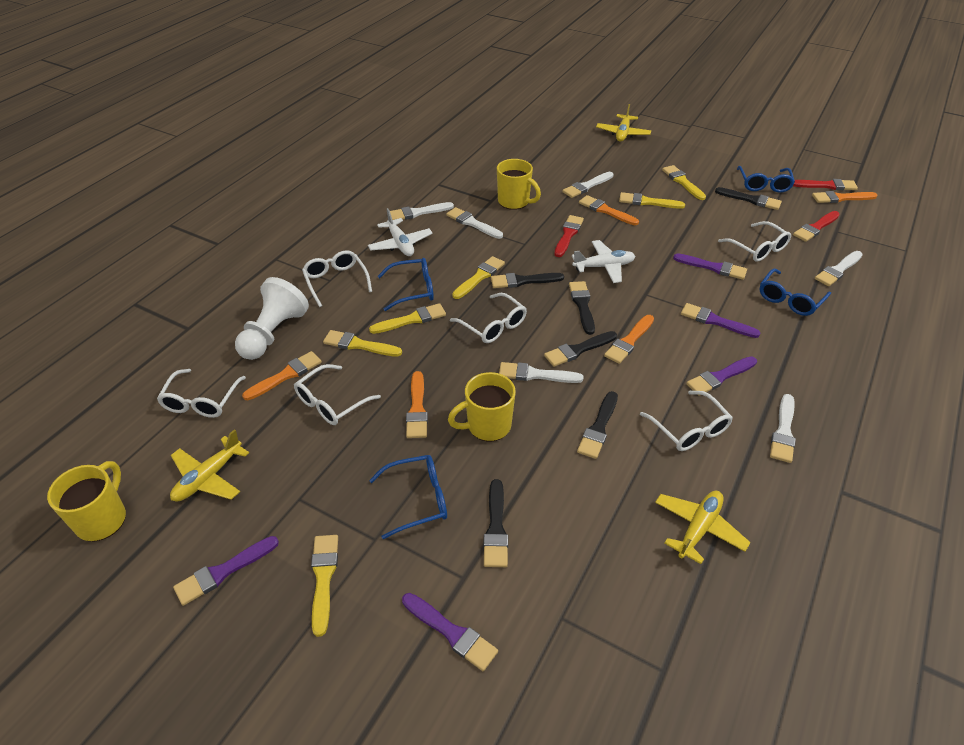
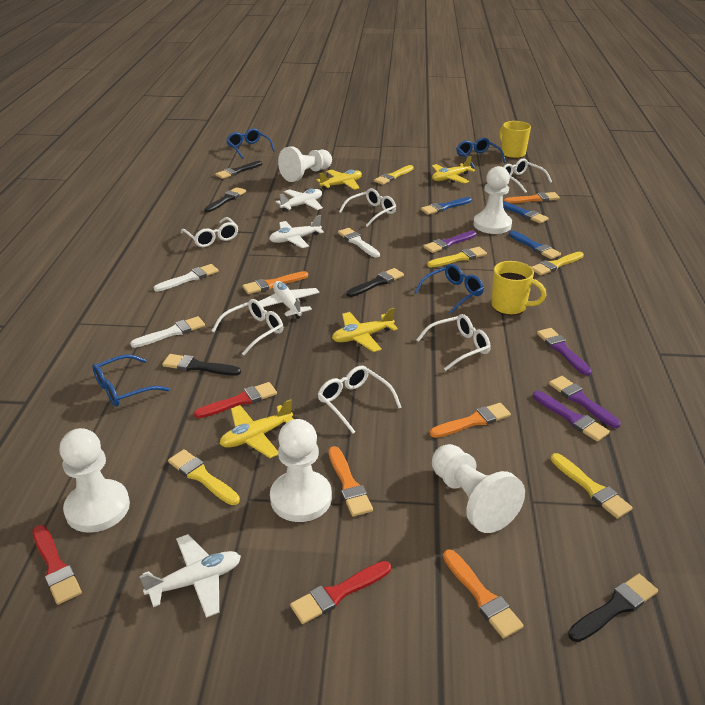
black brush: 6 -> 5
blue brush: 0 -> 3
purple brush: 5 -> 4
white brush: 6 -> 3
white pawn: 1 -> 5
white plane: 2 -> 4
yellow brush: 6 -> 5
yellow mug: 3 -> 2
yellow plane: 3 -> 4

